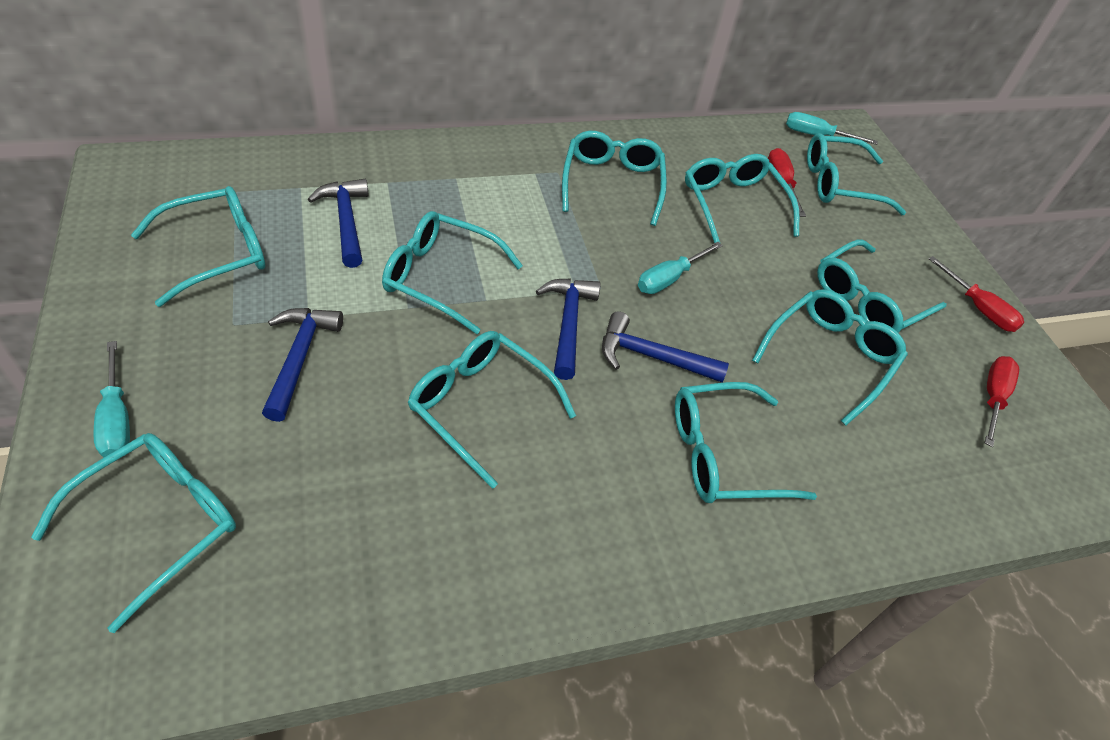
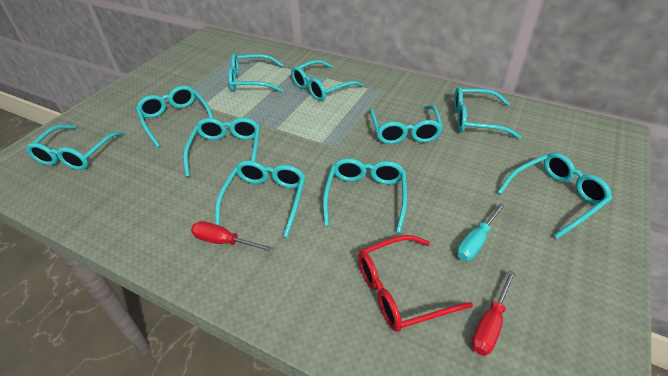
blue hammer: 4 -> 0
red glasses: 0 -> 1
red screwdriver: 3 -> 2
turquoise screwdriver: 3 -> 1

